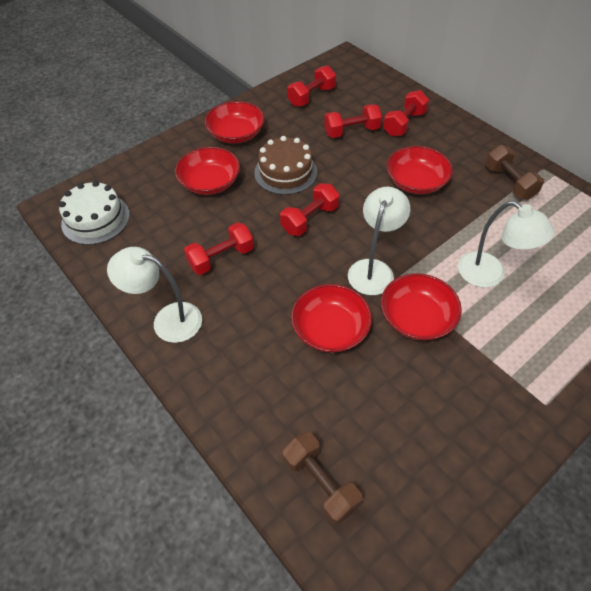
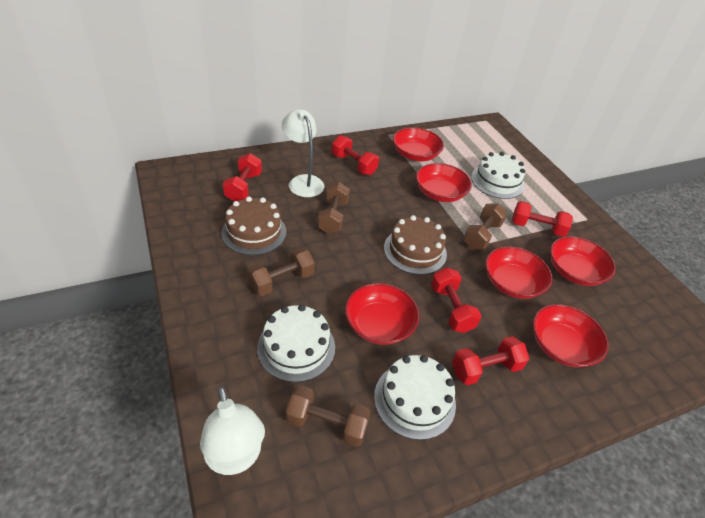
brown cake: 1 -> 2
brown dumbbell: 2 -> 4
red bowl: 5 -> 6
white cake: 1 -> 3
white lamp: 3 -> 2

